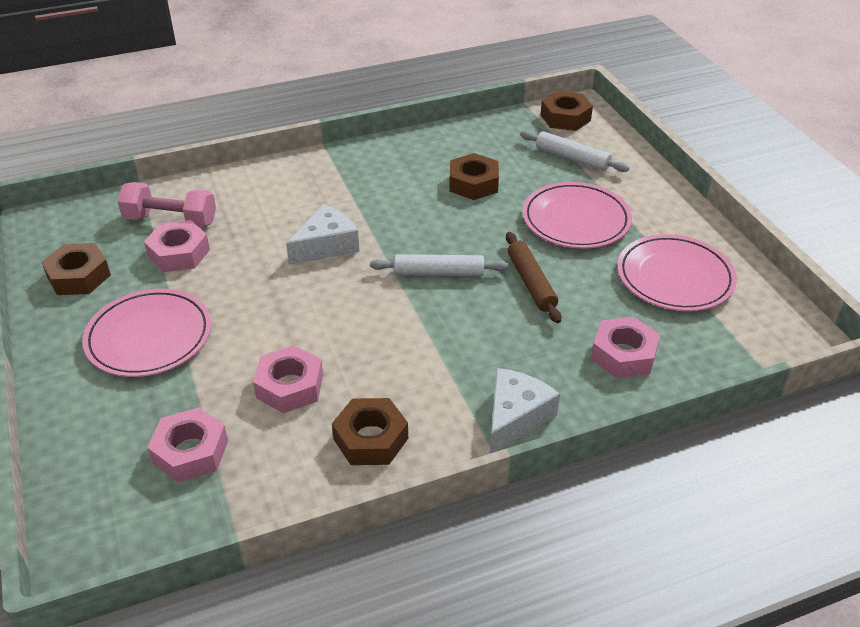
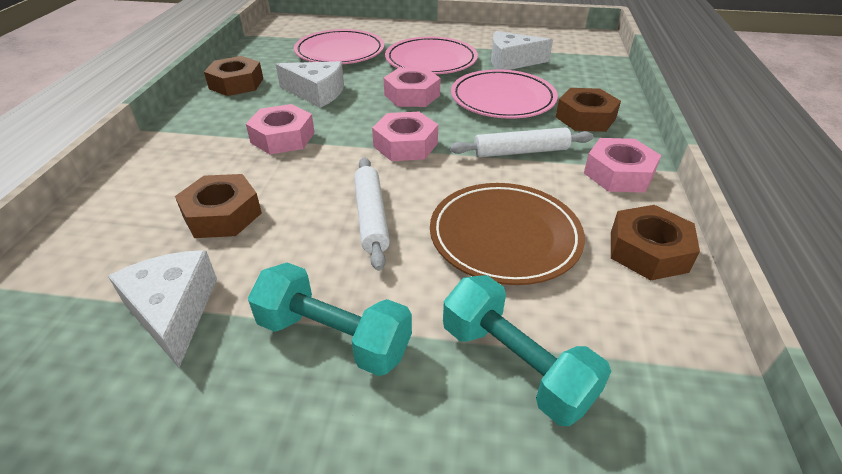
brown plate: 0 -> 1
brown rolling pin: 1 -> 0
pink dumbbell: 1 -> 0
turquoise dumbbell: 0 -> 2
white cheese: 2 -> 3

